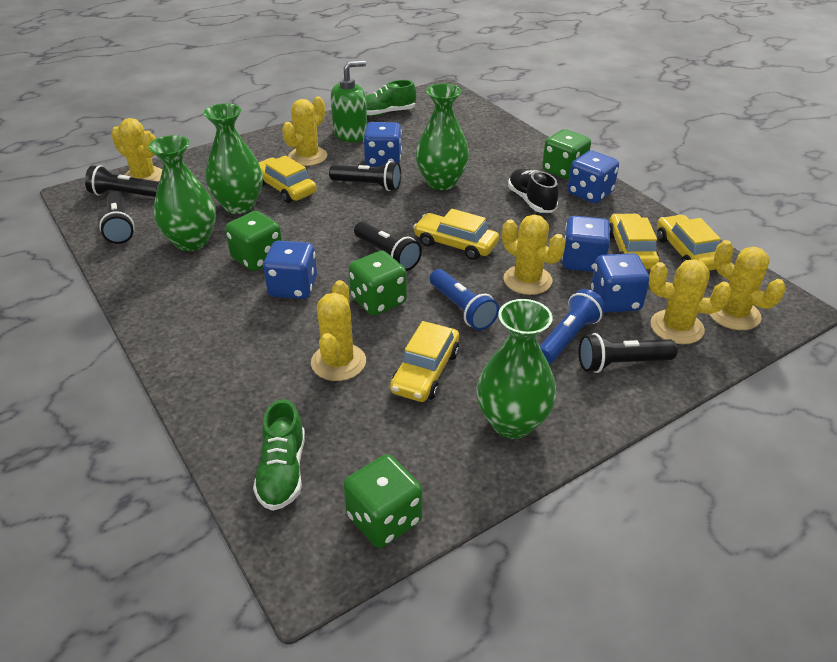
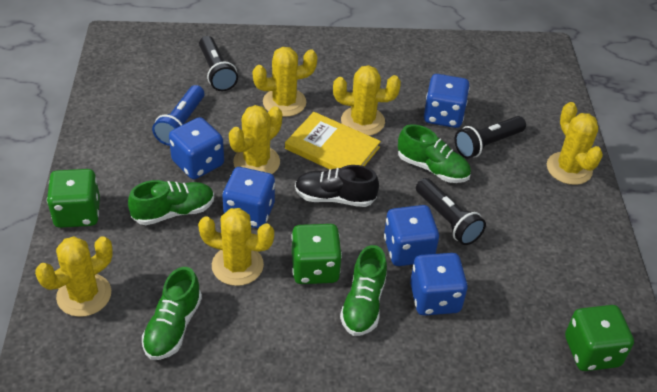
black flashlight: 5 -> 3
blue flashlight: 2 -> 1
green dice: 4 -> 3
green shoe: 2 -> 4
green soap dispenser: 1 -> 0
green vase: 4 -> 0
yellow book: 0 -> 1
yellow car: 5 -> 0

